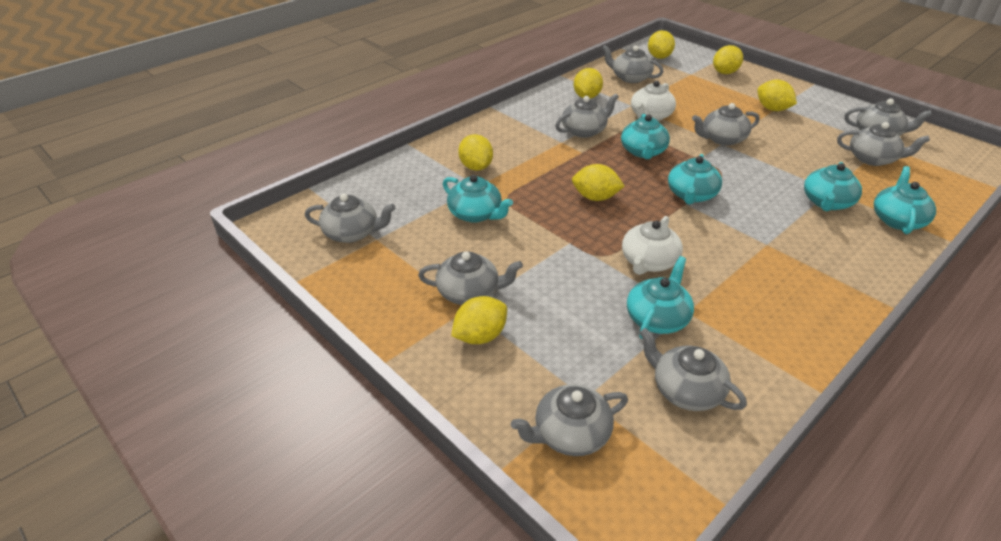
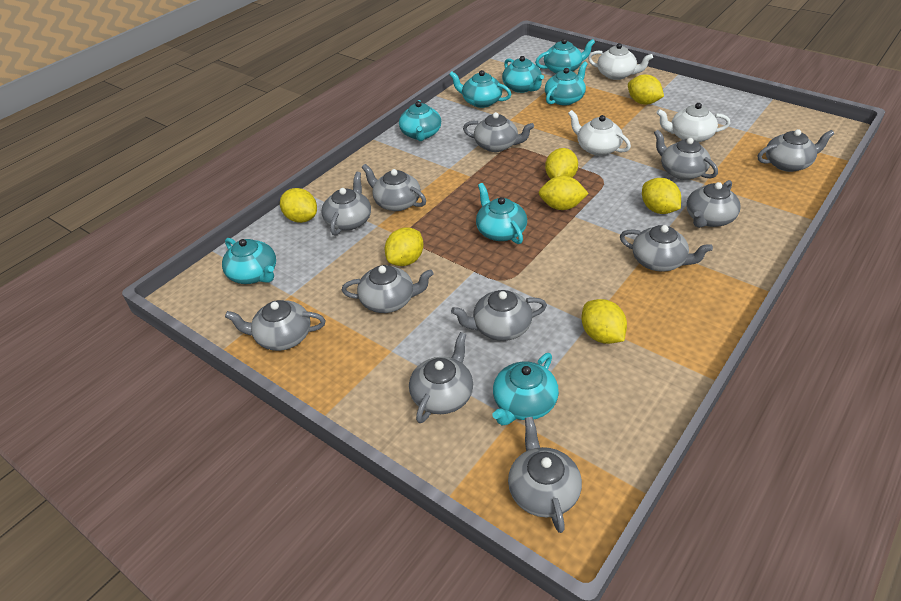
grey teapot: 9 -> 12
turquoise teapot: 6 -> 8
white teapot: 2 -> 3

